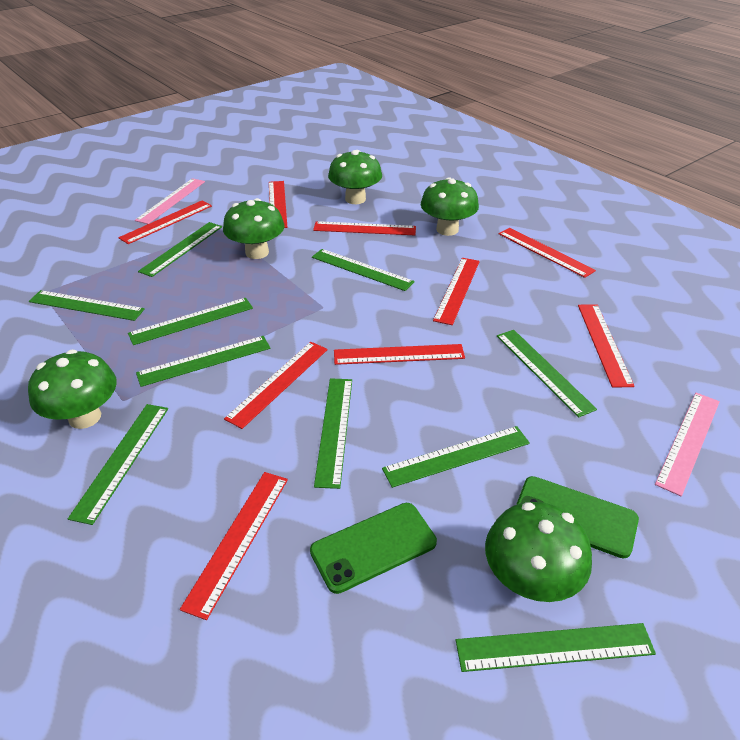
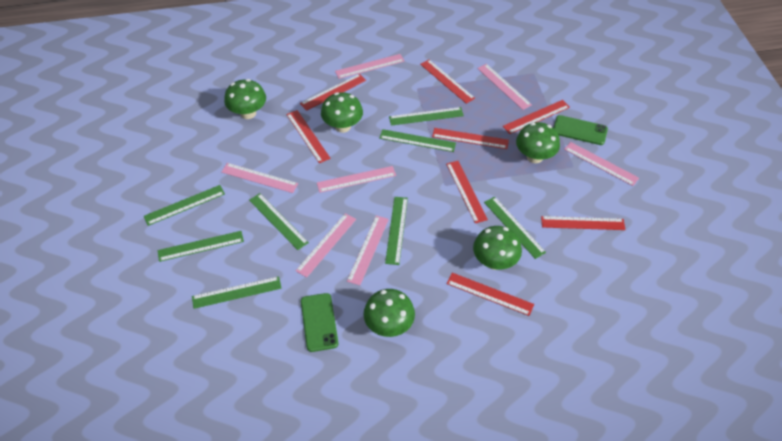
green ruler: 10 -> 8
pink ruler: 2 -> 7
red ruler: 9 -> 8

